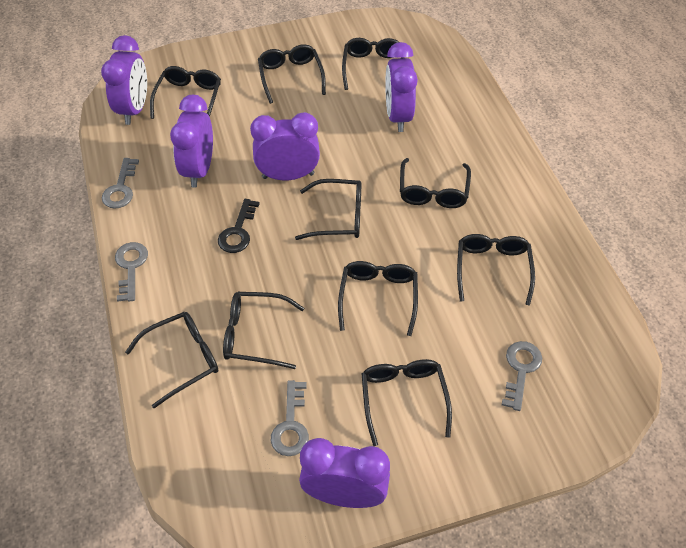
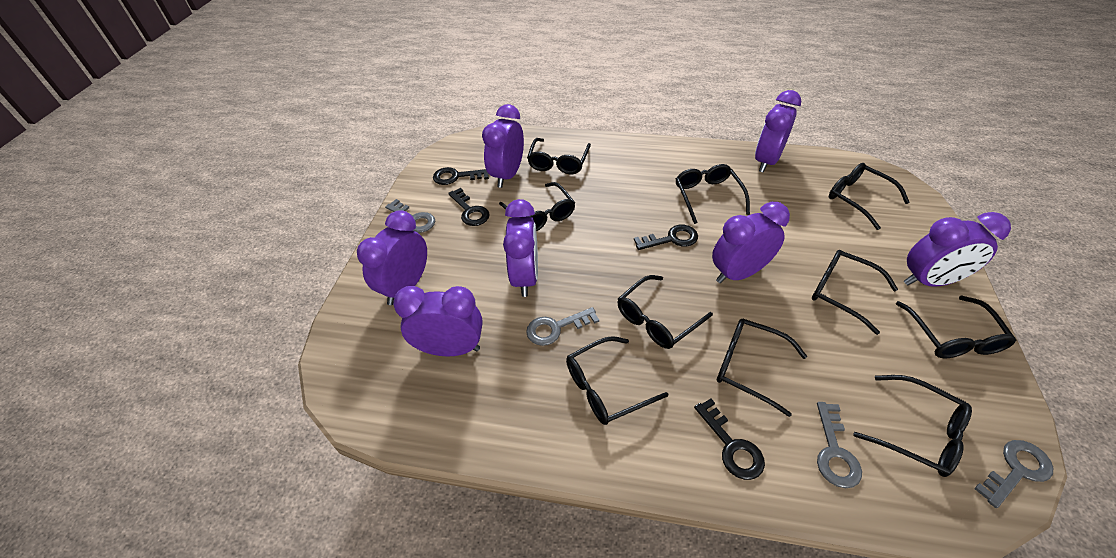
black key: 1 -> 4
purple clock: 5 -> 7

